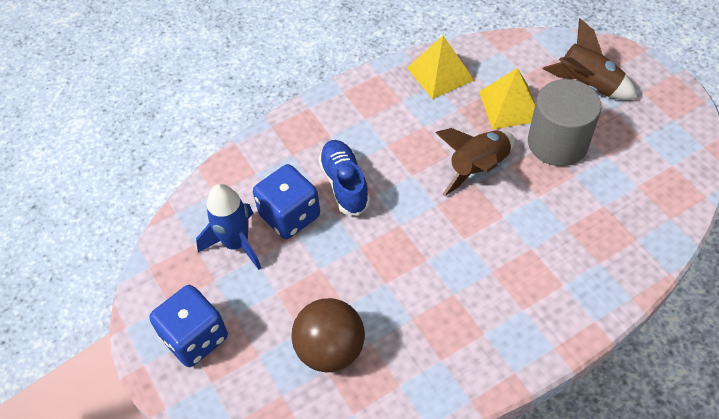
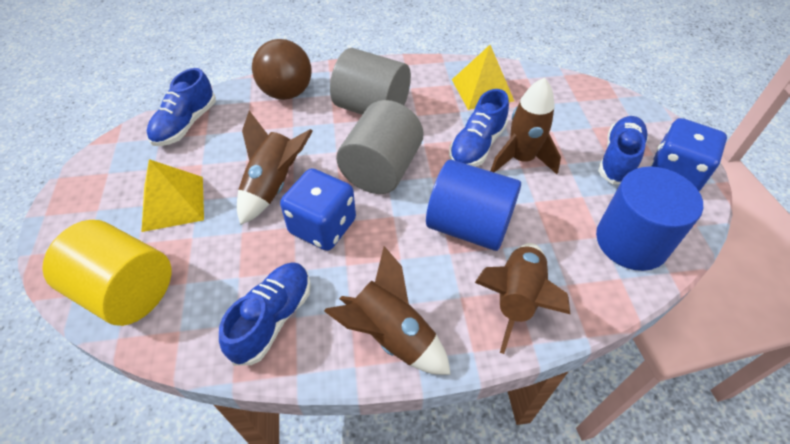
blue cylinder: 0 -> 2
blue rocket: 1 -> 0
blue shoe: 1 -> 4
brown rocket: 2 -> 4
grey cylinder: 1 -> 2
yellow cylinder: 0 -> 1

